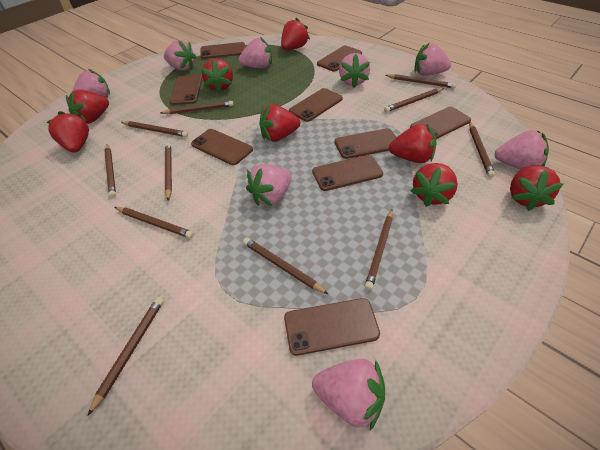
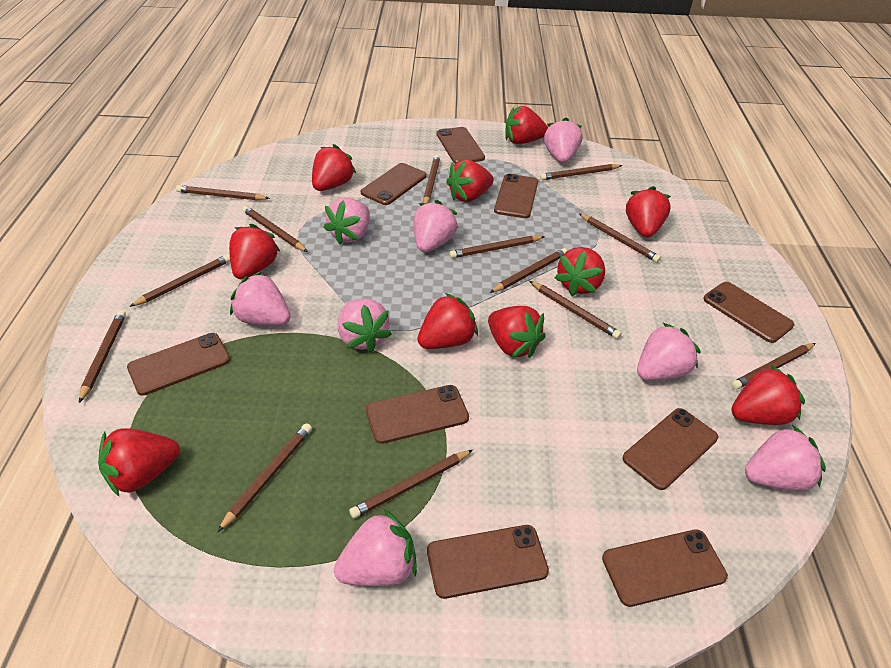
brown pencil: 11 -> 13
red strawberry: 8 -> 10

